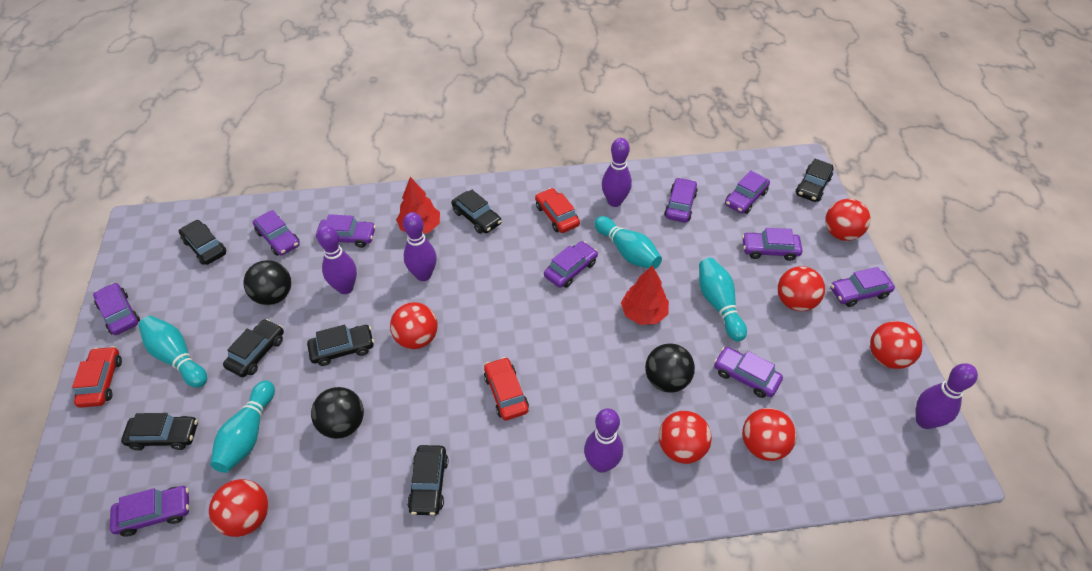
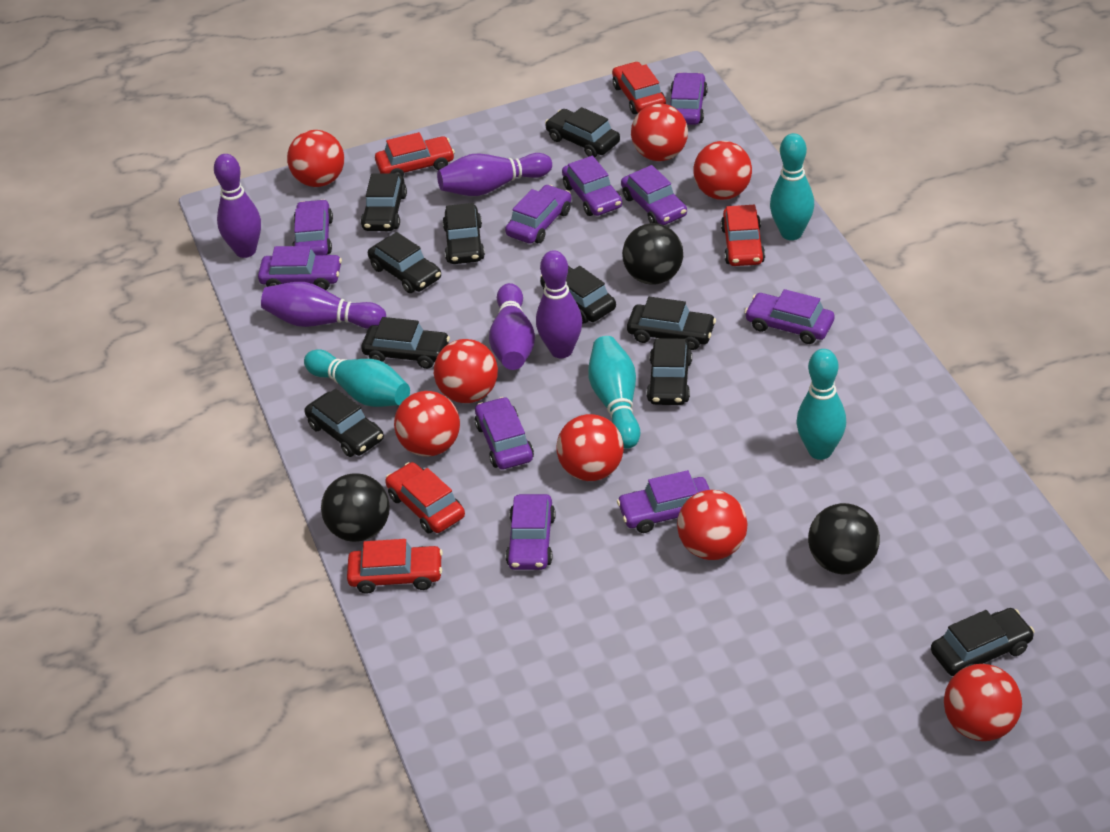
black car: 7 -> 10
red ball: 7 -> 8
red car: 3 -> 5
red tree: 2 -> 0

